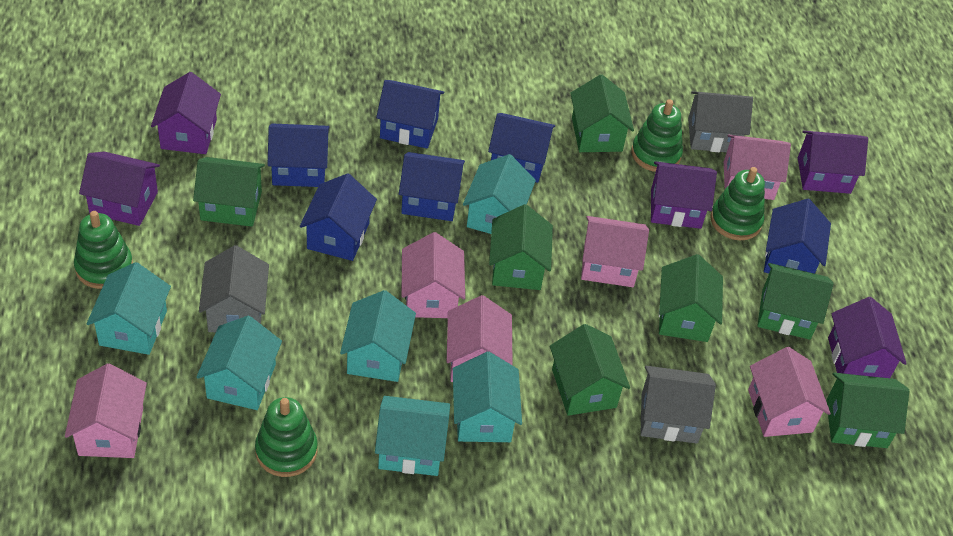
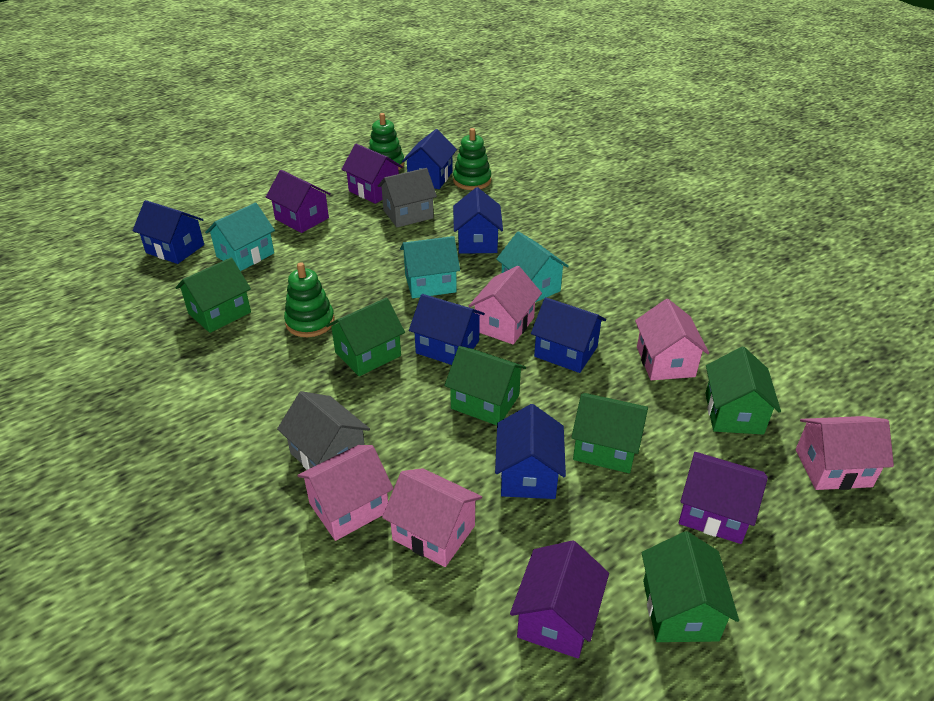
green house: 7 -> 6
green stacking toy: 4 -> 3
grey house: 3 -> 2
pink house: 6 -> 5
purple house: 5 -> 4
turquoise house: 6 -> 3

